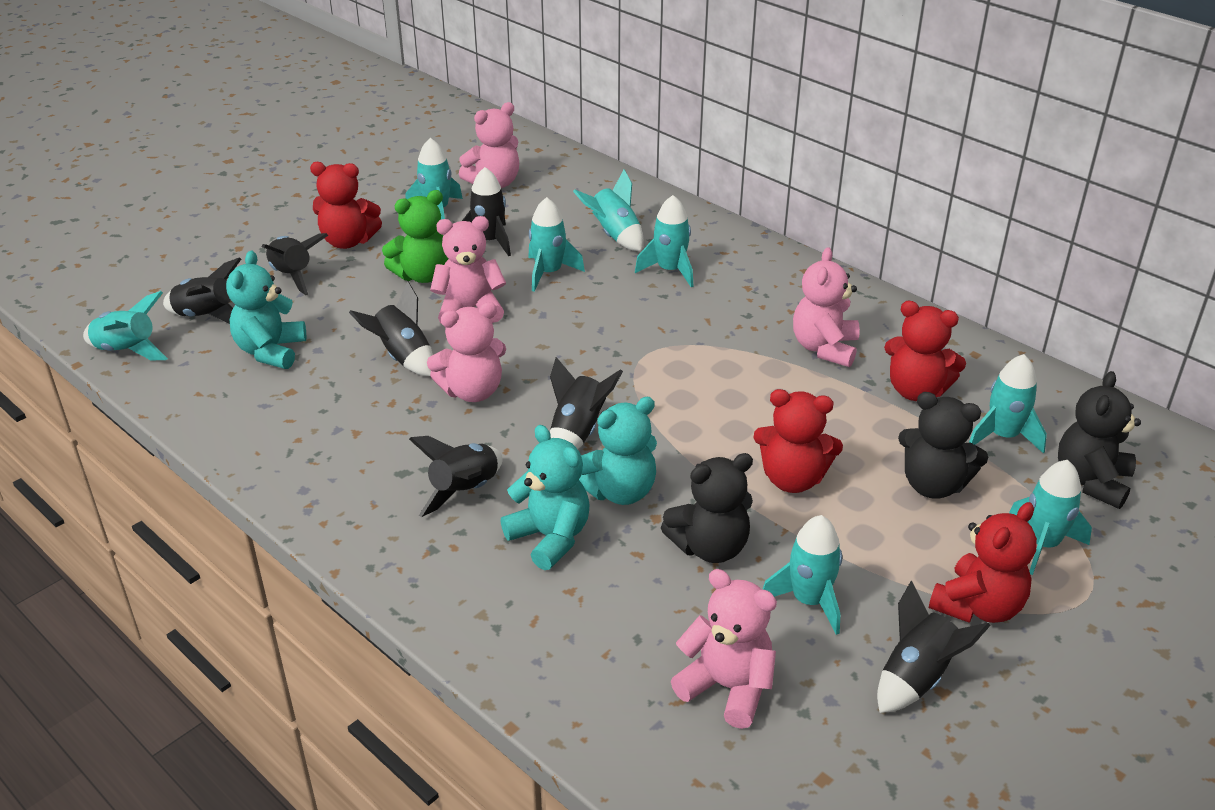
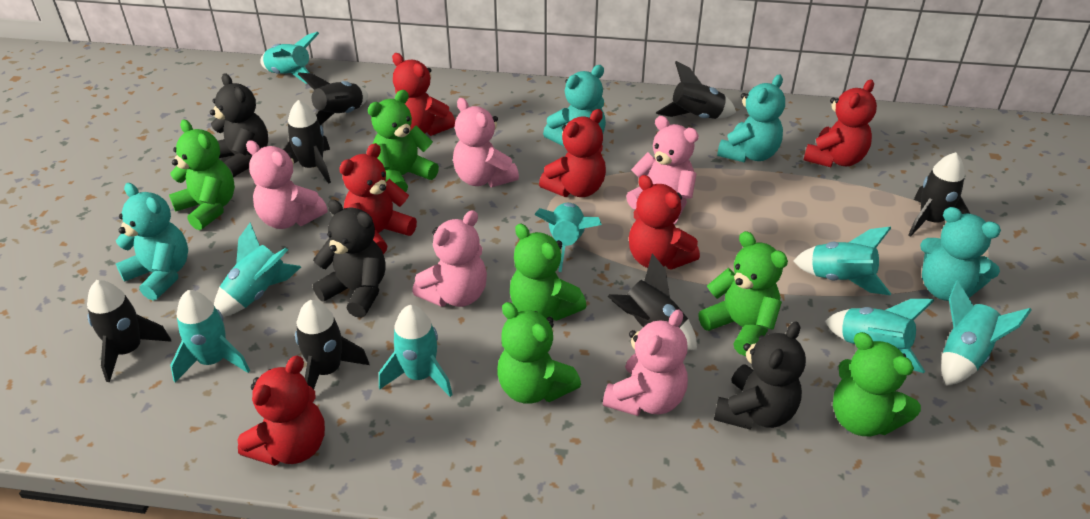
green teddy bear: 1 -> 6
red teddy bear: 4 -> 6
turquoise teddy bear: 3 -> 4

